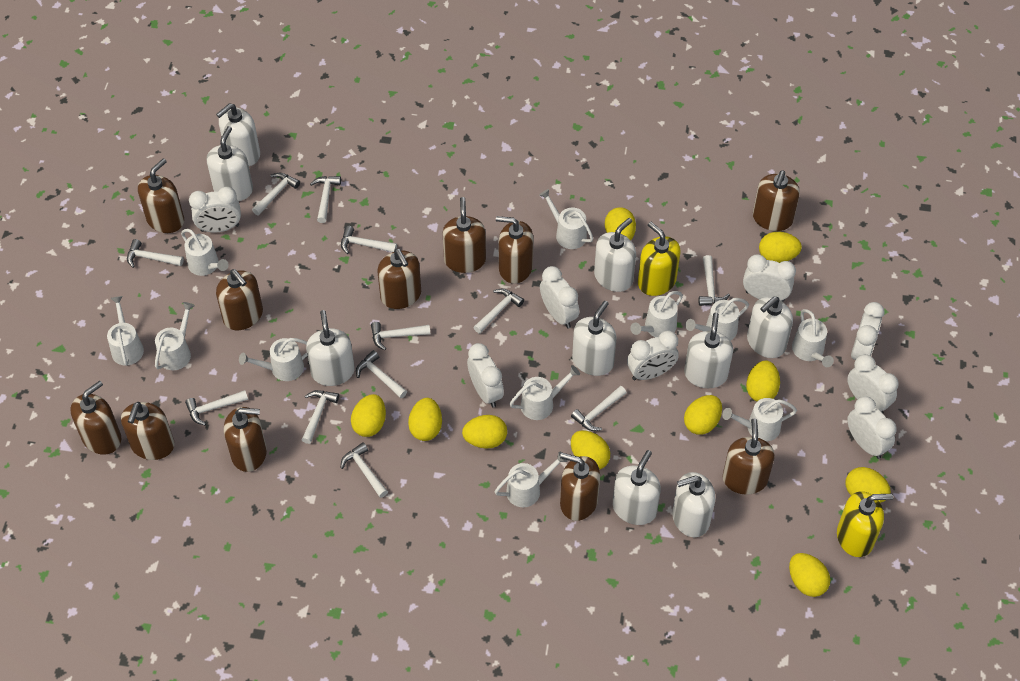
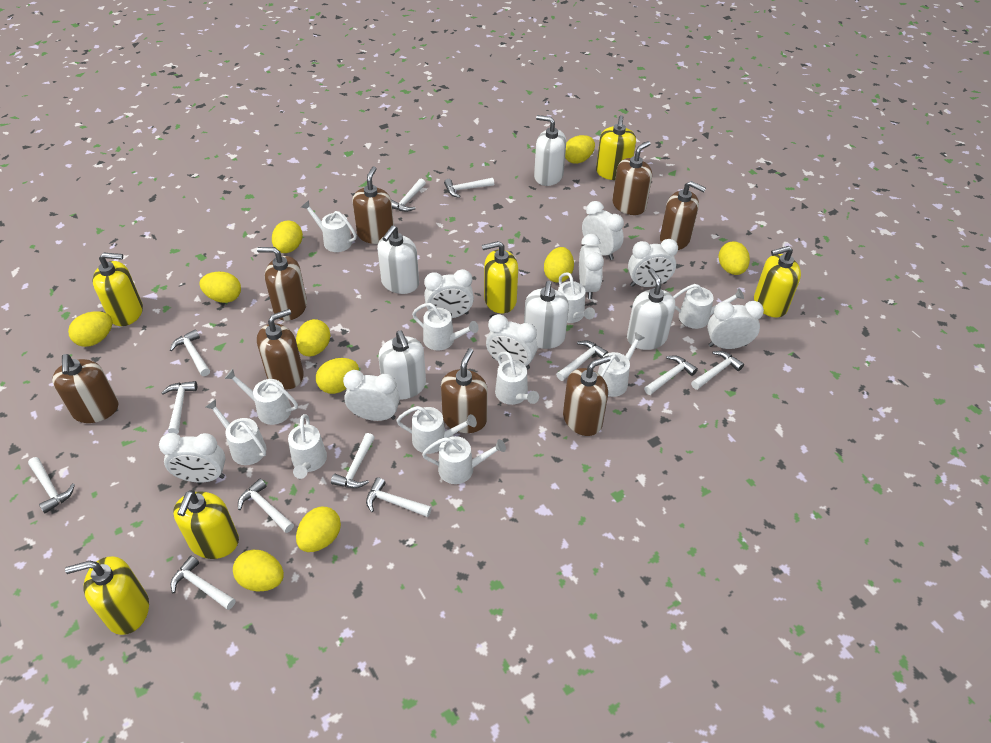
brown soap dispenser: 11 -> 8
white soap dispenser: 9 -> 5
yellow soap dispenser: 2 -> 6

